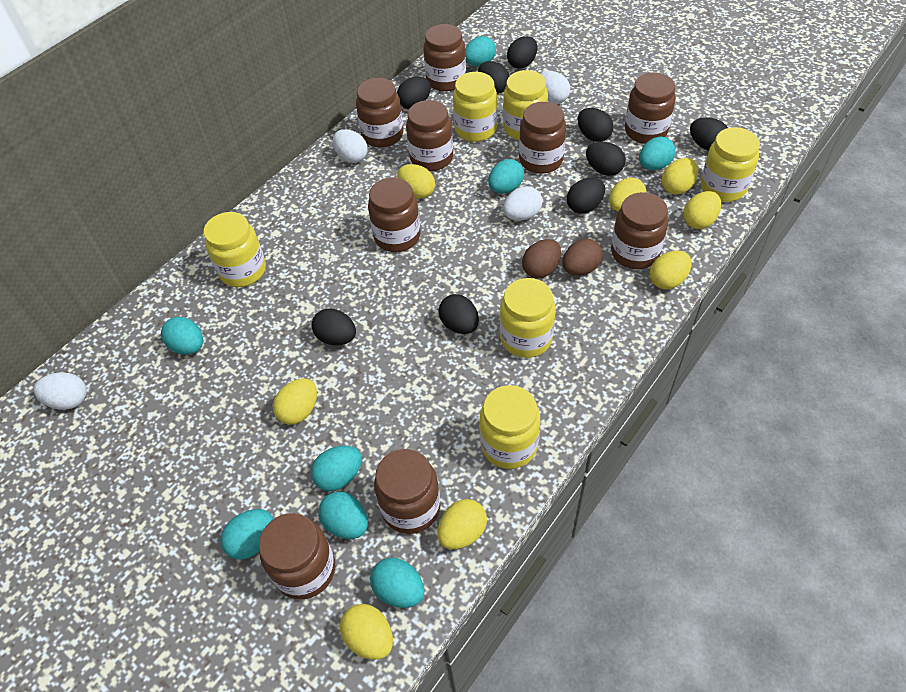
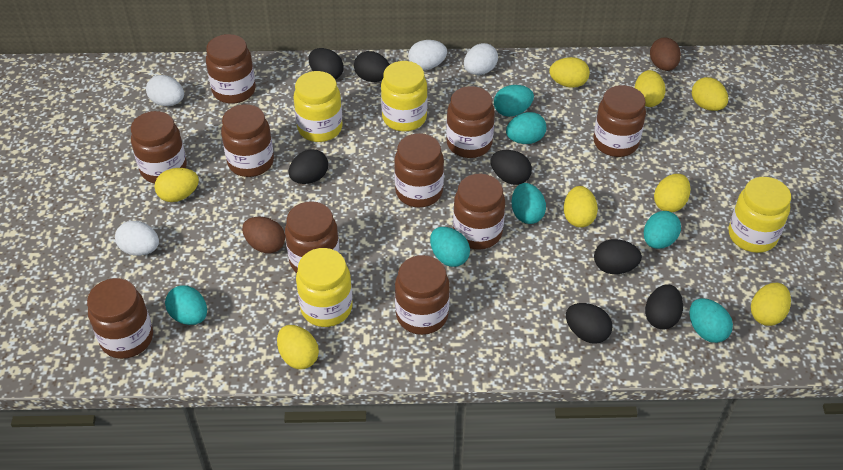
black egg: 9 -> 7
brown jar: 9 -> 10
turquoise egg: 8 -> 7
yellow jar: 6 -> 4

